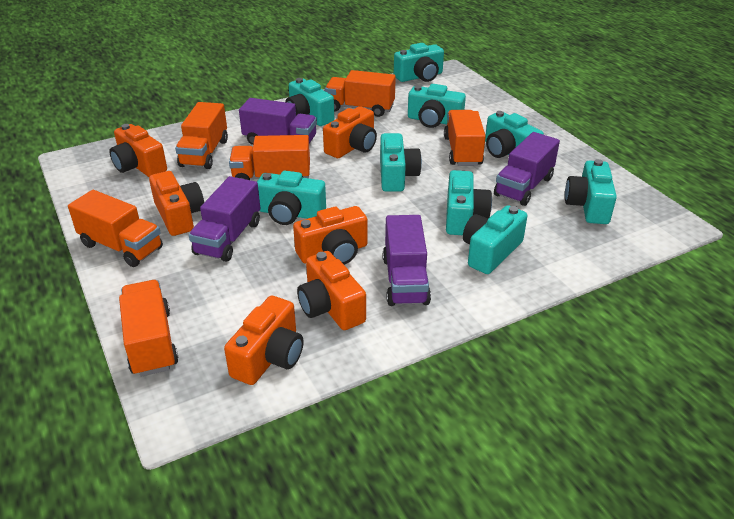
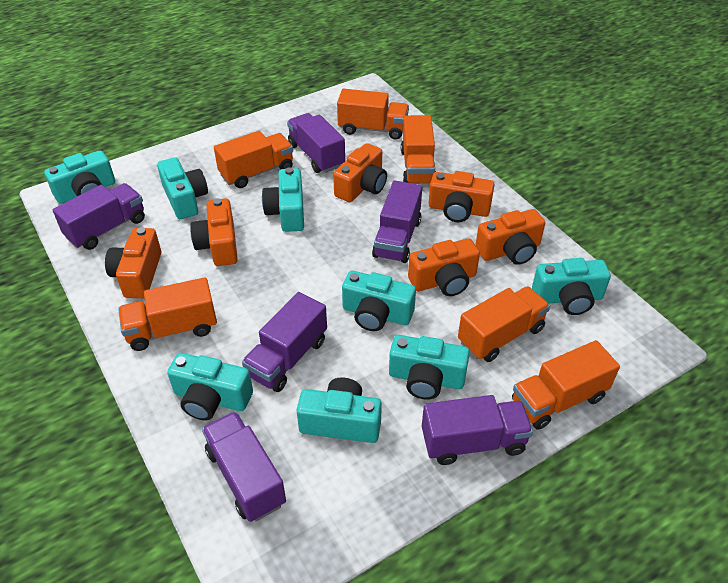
purple truck: 4 -> 6
turquoise camera: 9 -> 8

